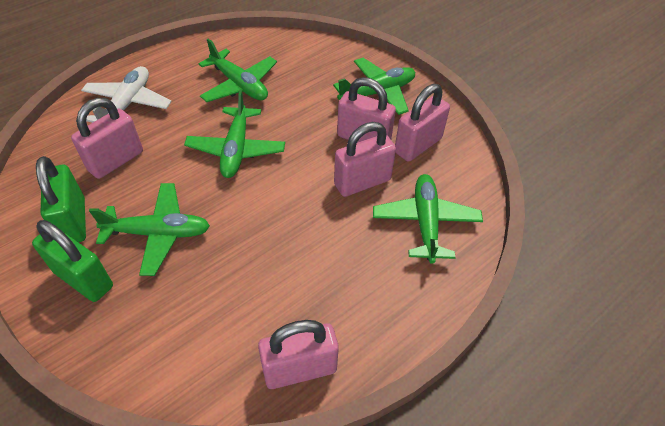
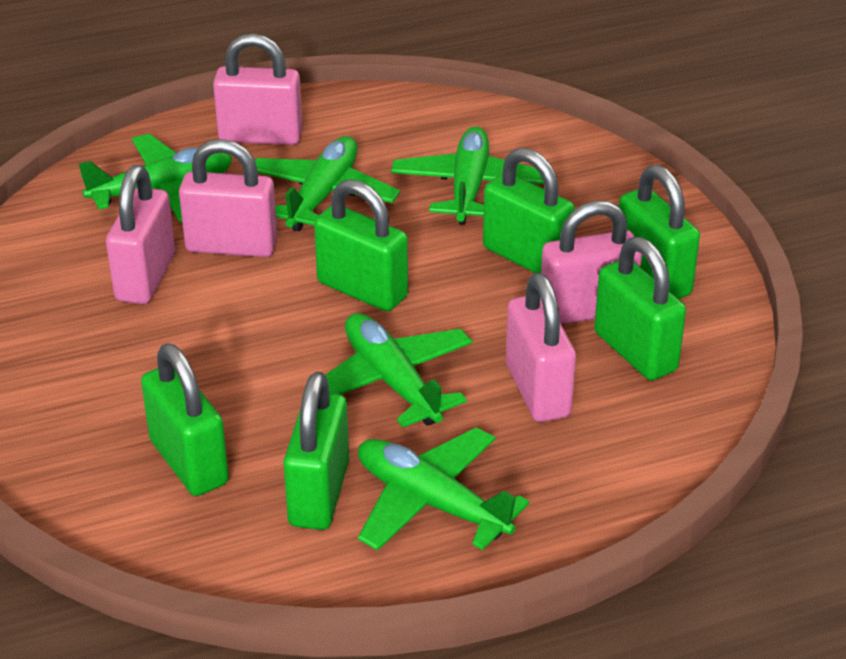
green padlock: 2 -> 6
white plane: 1 -> 0

